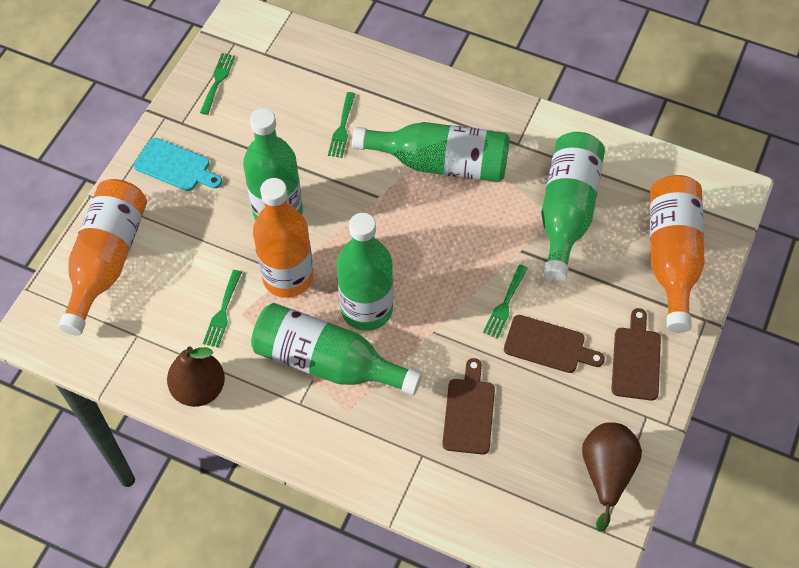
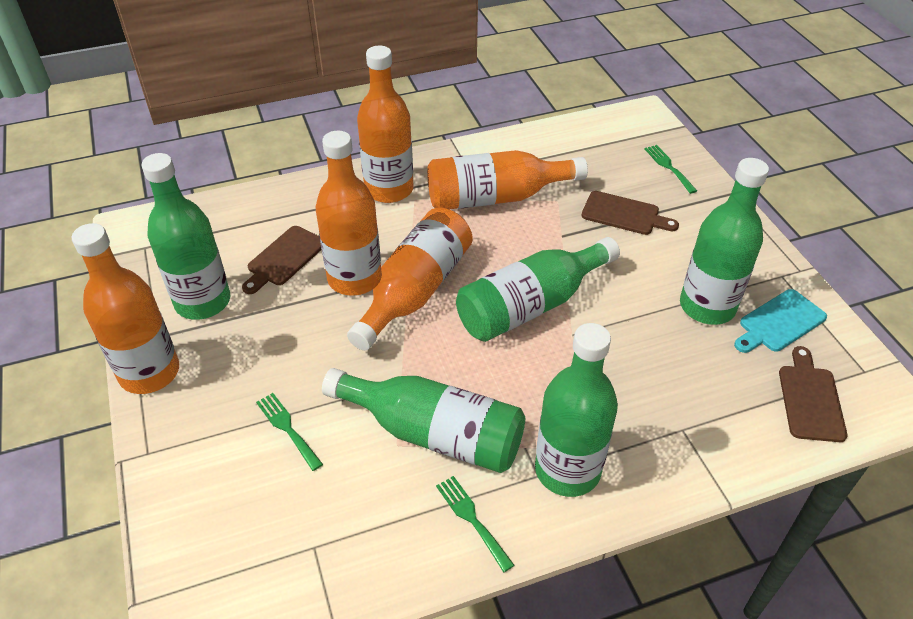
brown pear: 2 -> 0
green fork: 4 -> 3
orange bottle: 3 -> 5

